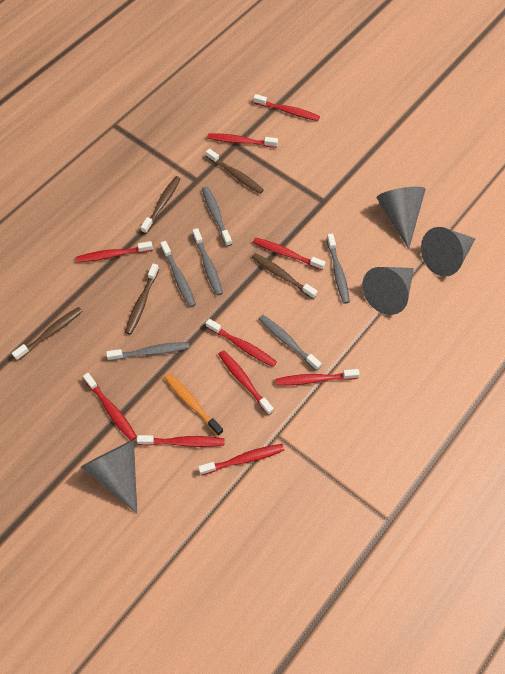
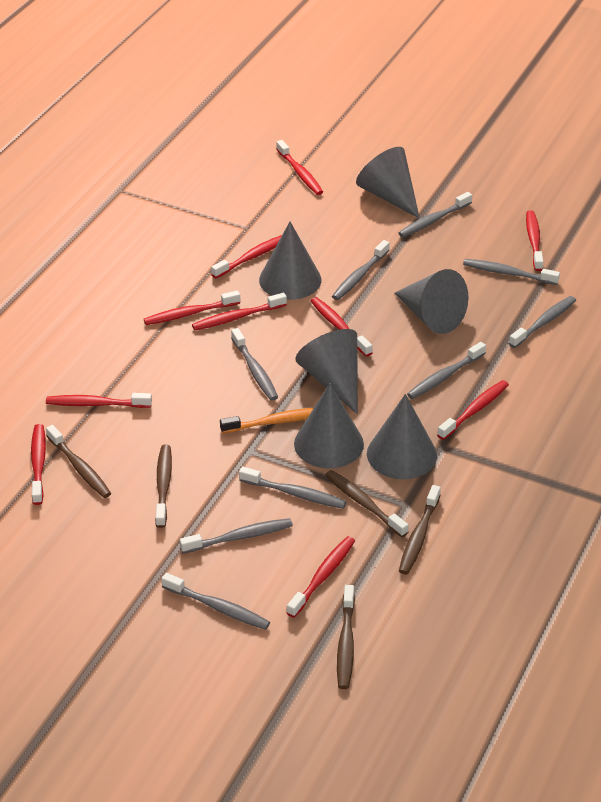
grey cone: 4 -> 6
grey toothbrush: 6 -> 9

